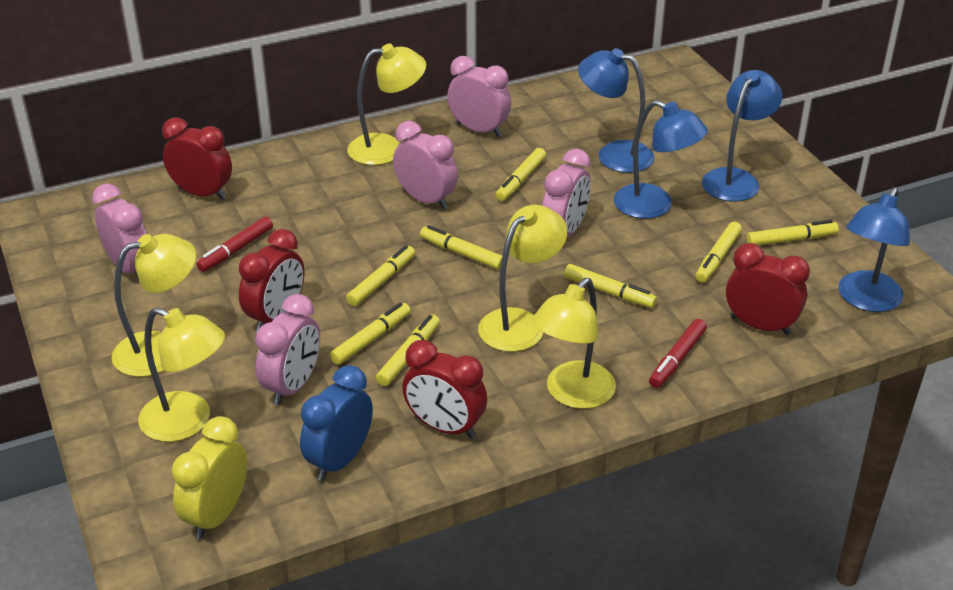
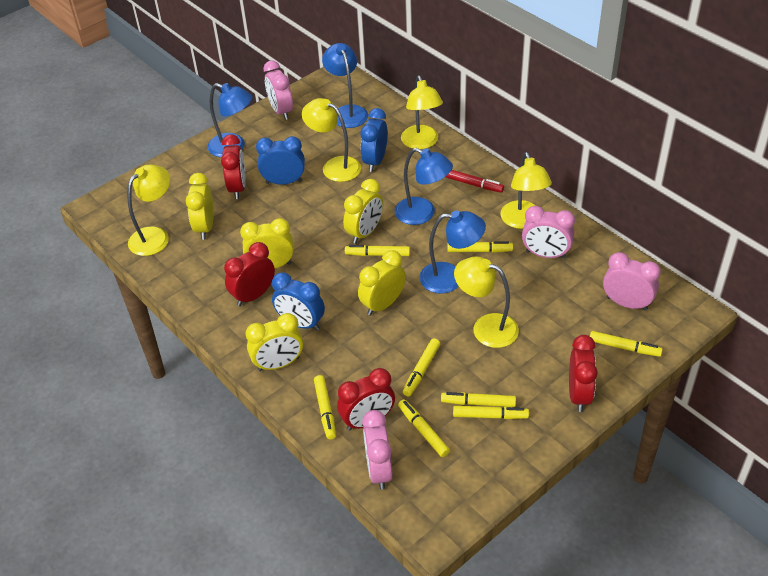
blue clock: 1 -> 3
pink clock: 5 -> 4
red marker: 2 -> 1
yellow clock: 1 -> 5

